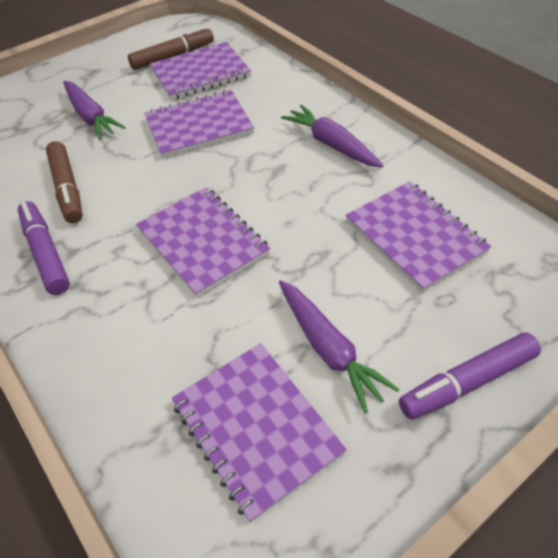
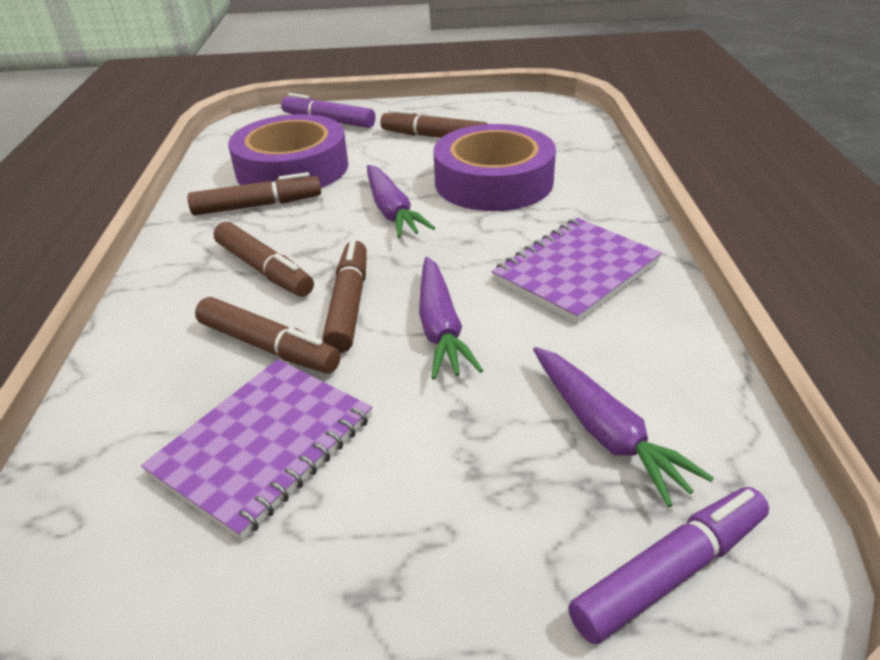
brown marker: 2 -> 5
purple notebook: 5 -> 2
purple tape: 0 -> 2

